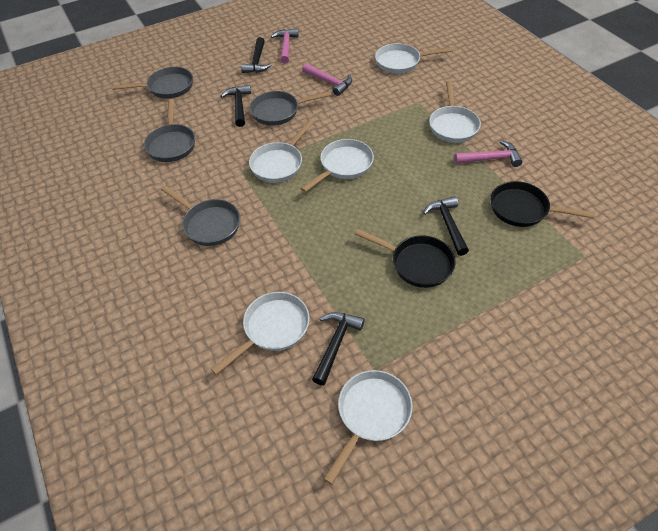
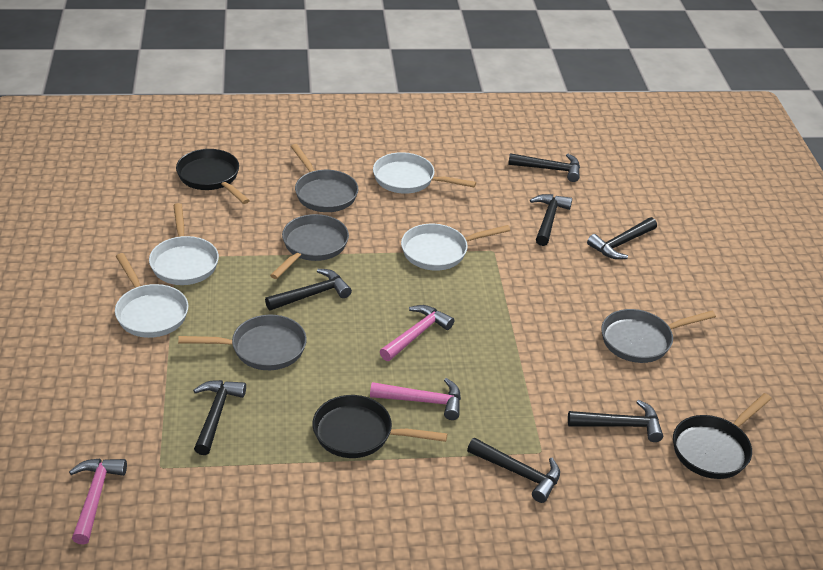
black hammer: 4 -> 7
black pan: 2 -> 3
white pan: 6 -> 4

